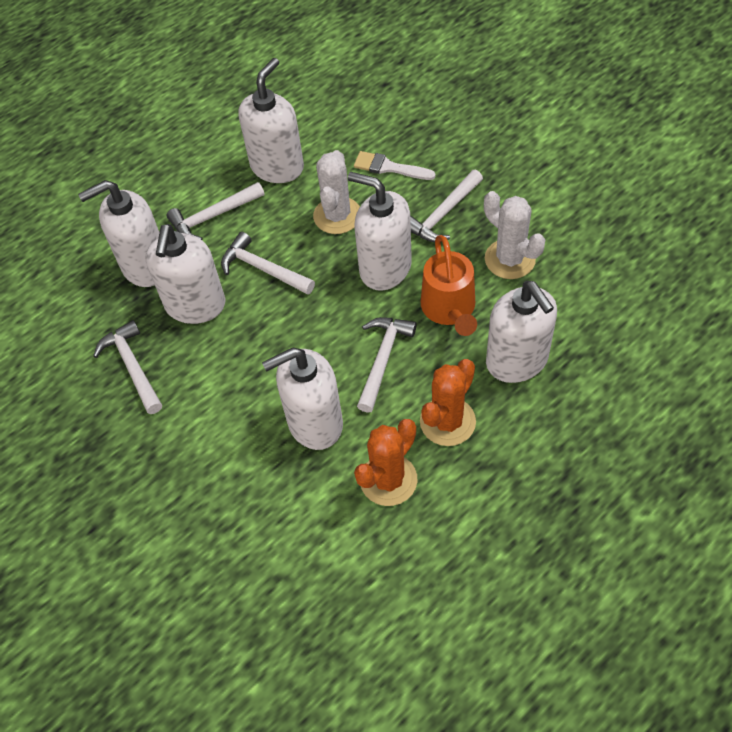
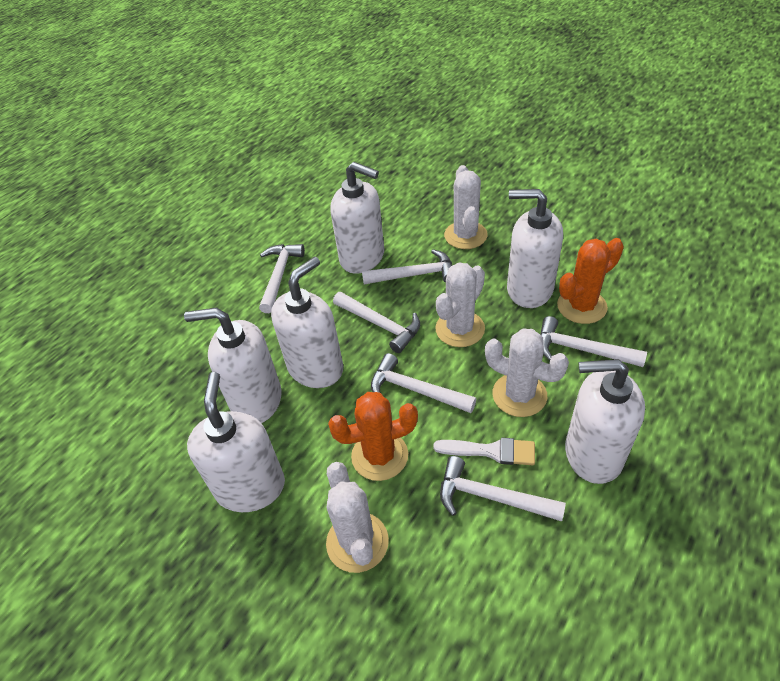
orange watering can: 1 -> 0
white cactus: 2 -> 4
white hammer: 5 -> 6

